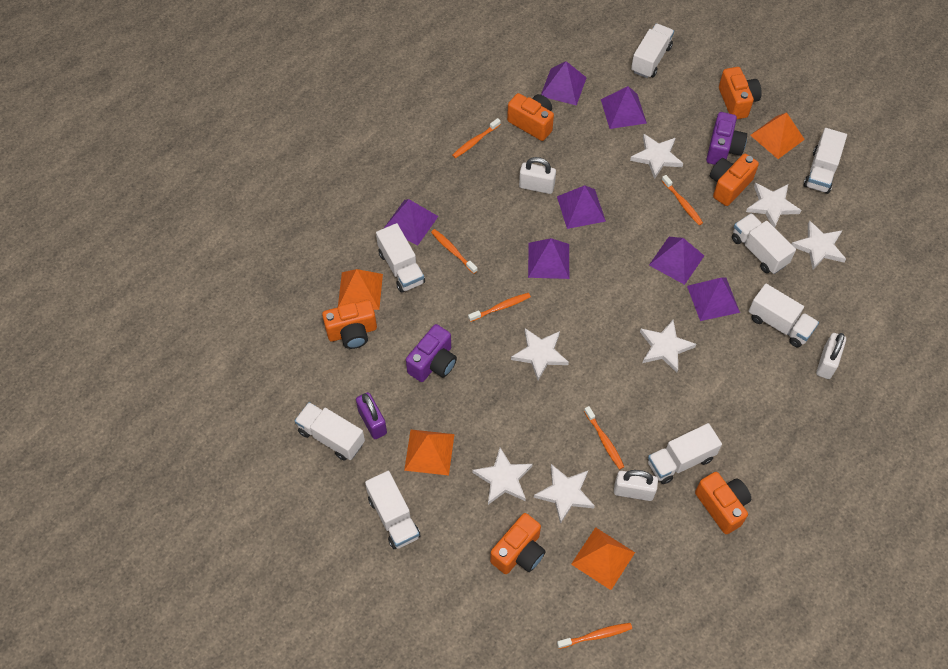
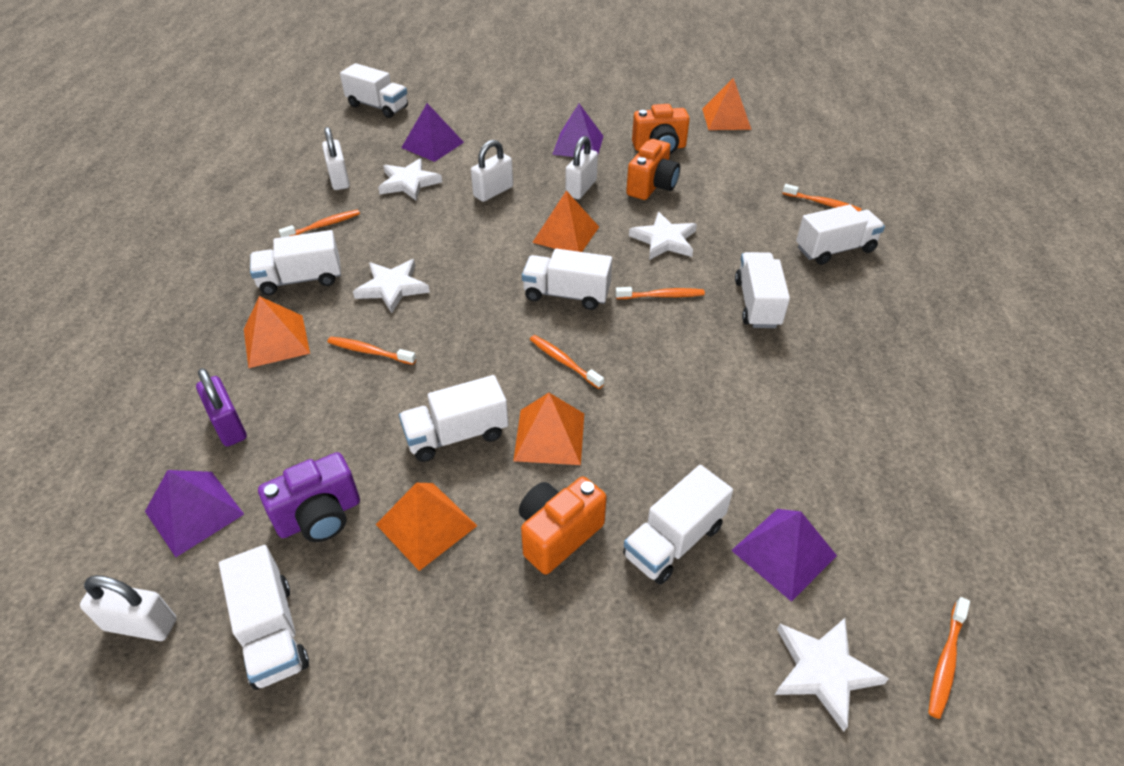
orange camera: 6 -> 3
orange pyramid: 4 -> 5
purple camera: 2 -> 1
purple pyramid: 7 -> 4
white padlock: 3 -> 4
white star: 7 -> 4

